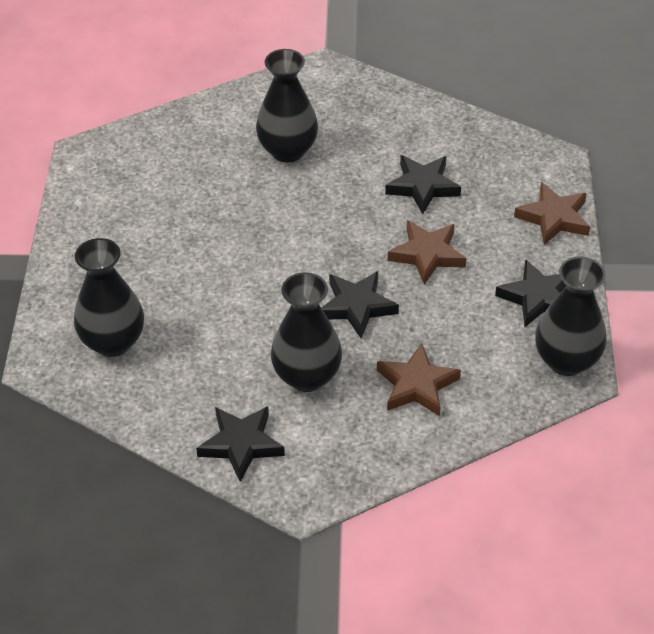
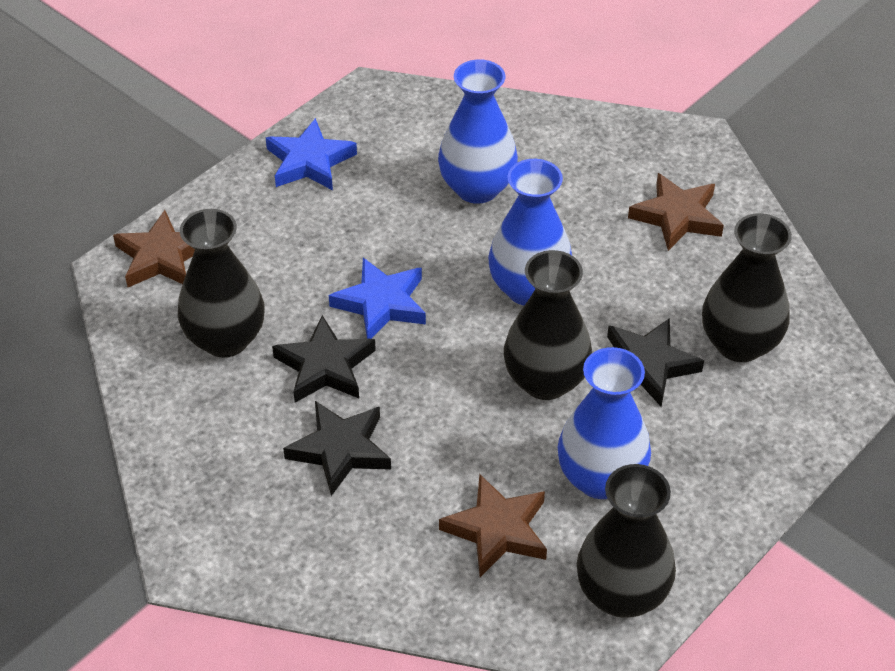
black star: 4 -> 3
blue star: 0 -> 2
blue vase: 0 -> 3

